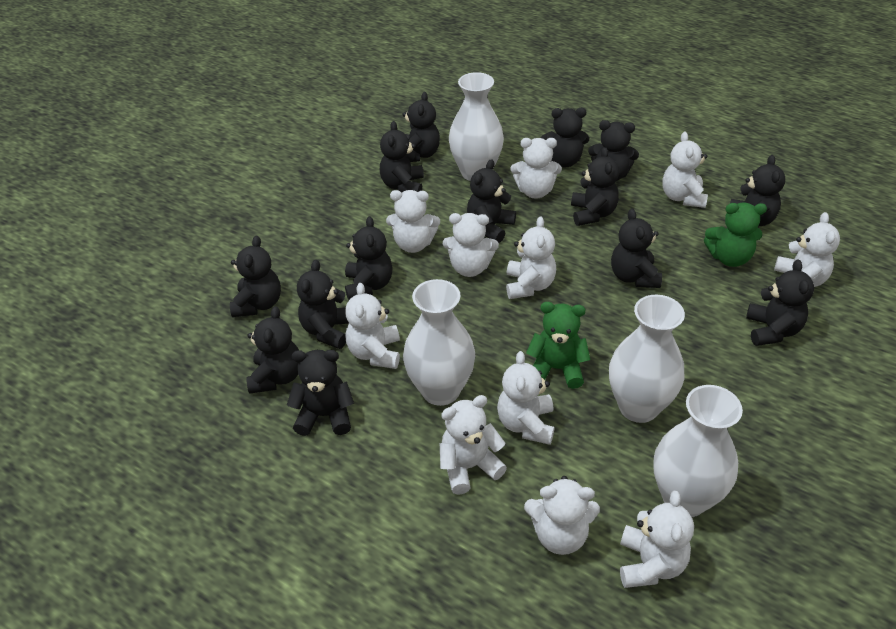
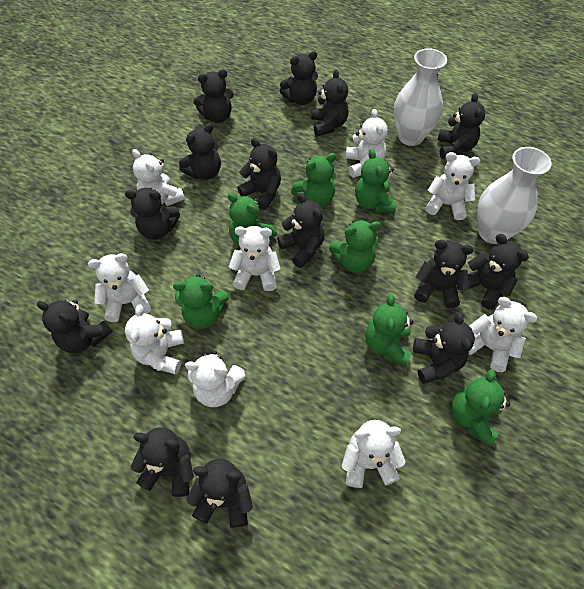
green teddy bear: 2 -> 7
white teddy bear: 11 -> 9
white vase: 4 -> 2

